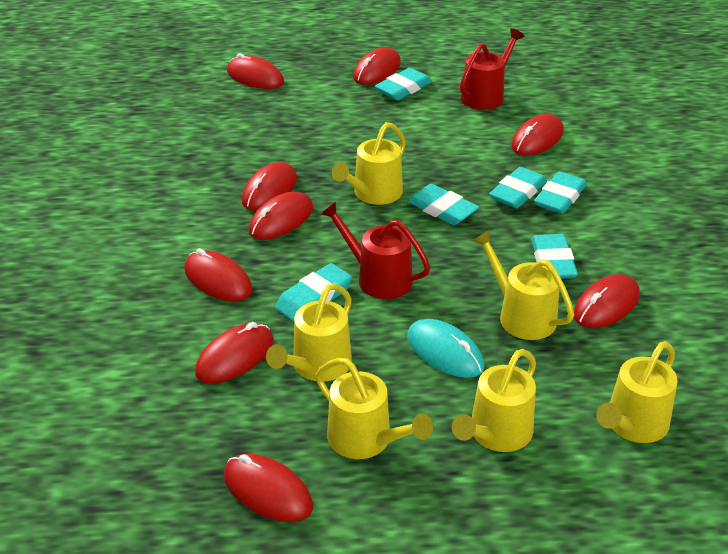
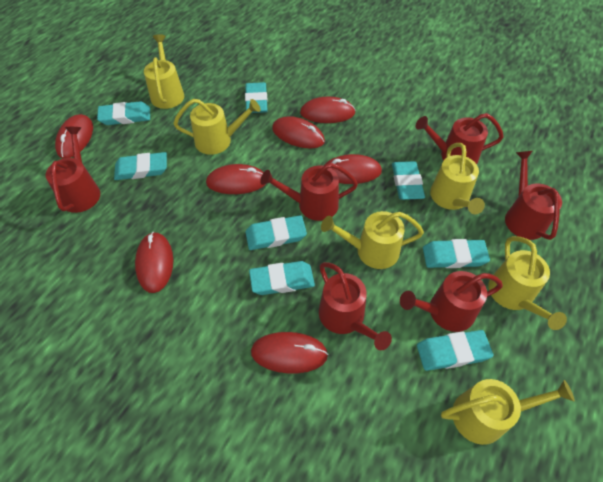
red mouse: 9 -> 7
red watering can: 2 -> 6
turquoise eraser: 6 -> 8
turquoise mouse: 1 -> 0

